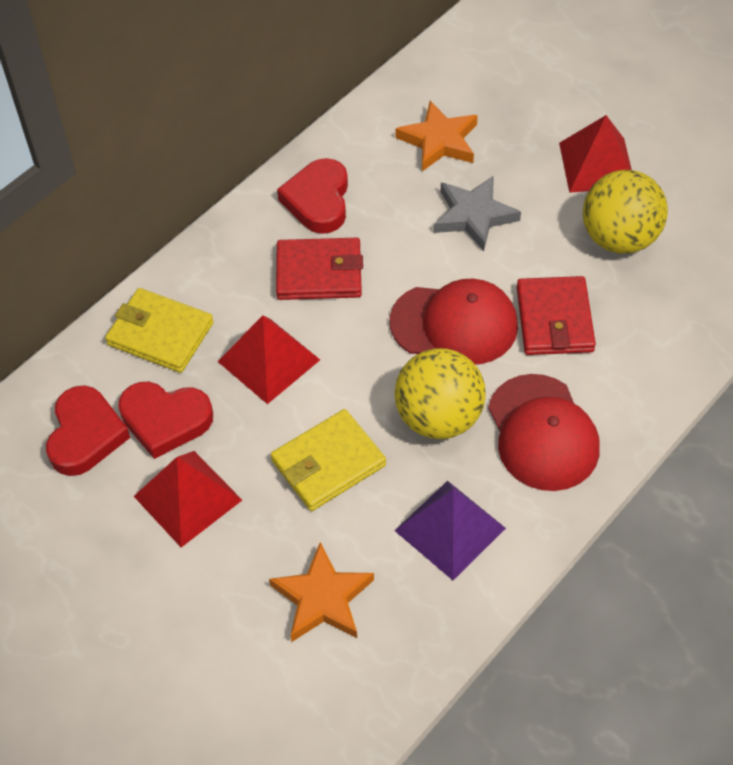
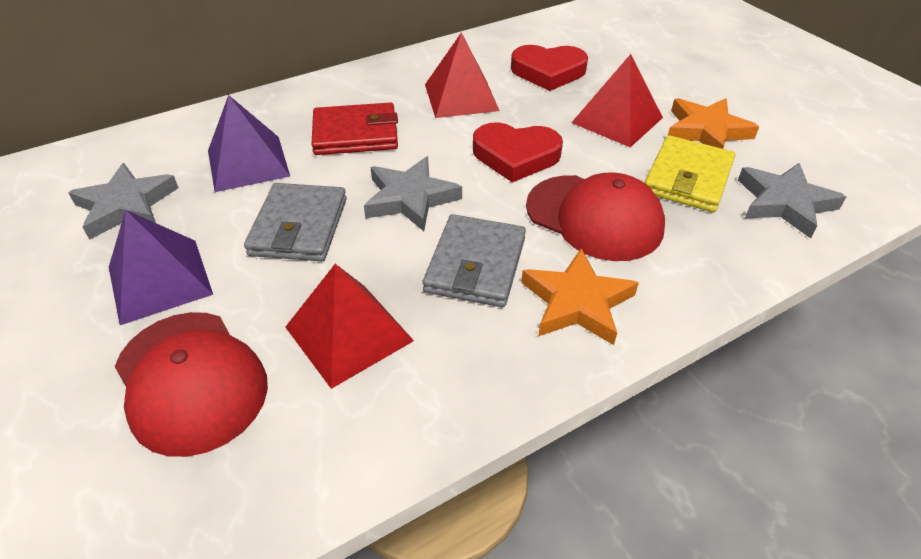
grey star: 1 -> 3
grey wallet: 0 -> 2
purple pyramid: 1 -> 2
red heart: 3 -> 2
red wallet: 2 -> 1
yellow ball: 2 -> 0
yellow wallet: 2 -> 1

